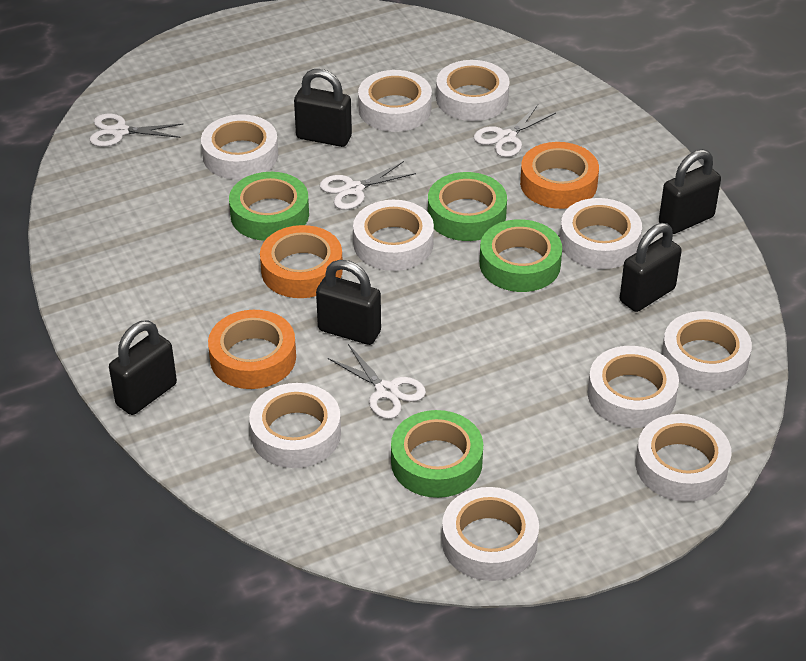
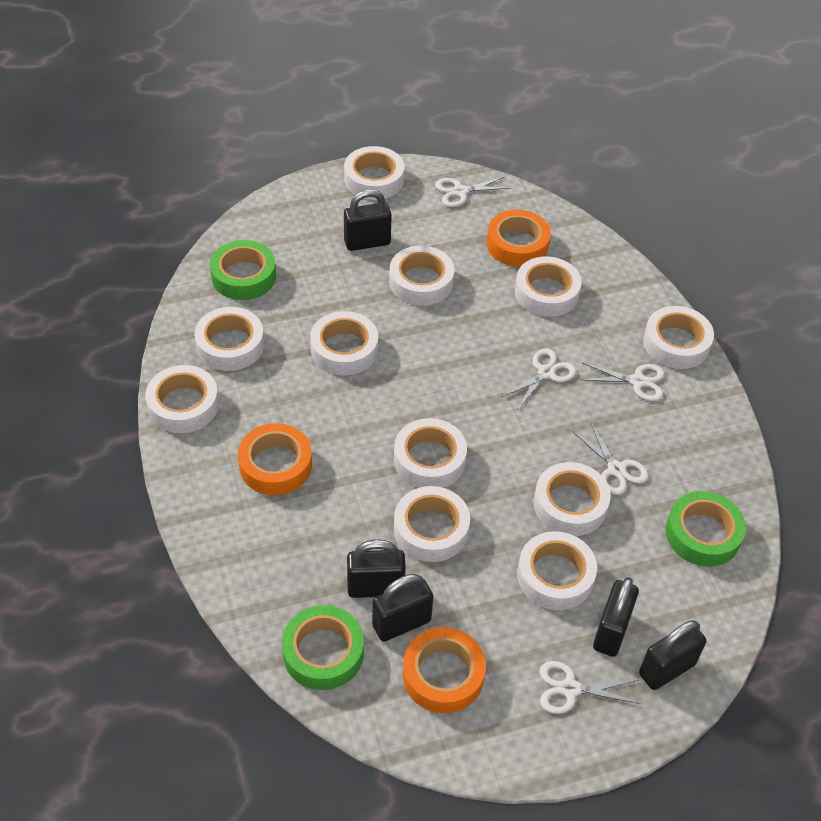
green tape: 4 -> 3
white scissors: 4 -> 5
white tape: 10 -> 11

